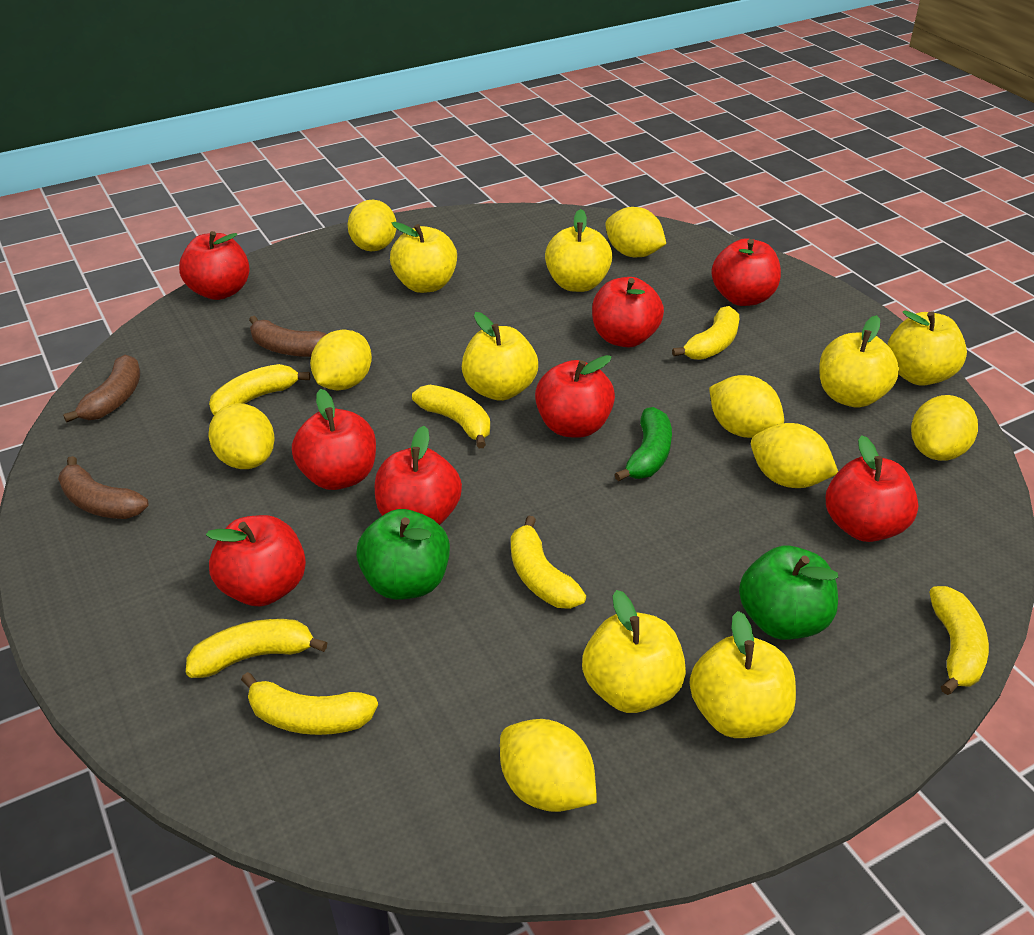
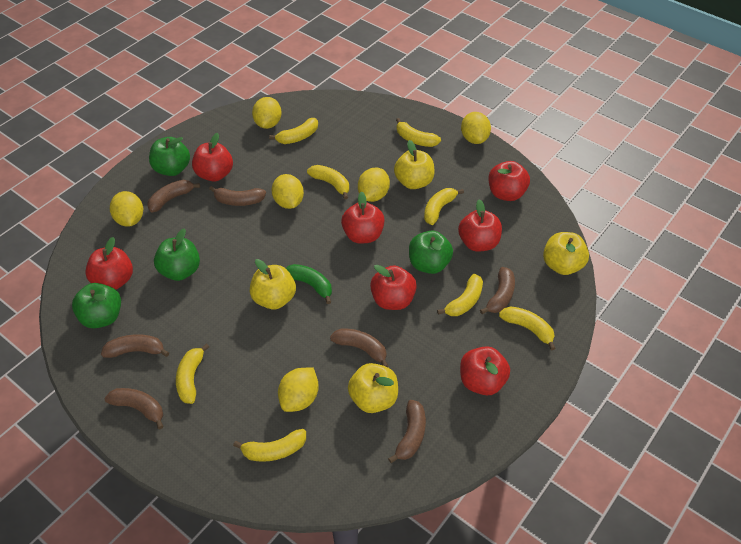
brown banana: 3 -> 7
green apple: 2 -> 4
red apple: 8 -> 7
yellow apple: 7 -> 4
yellow banana: 7 -> 8
yellow lemon: 8 -> 6

